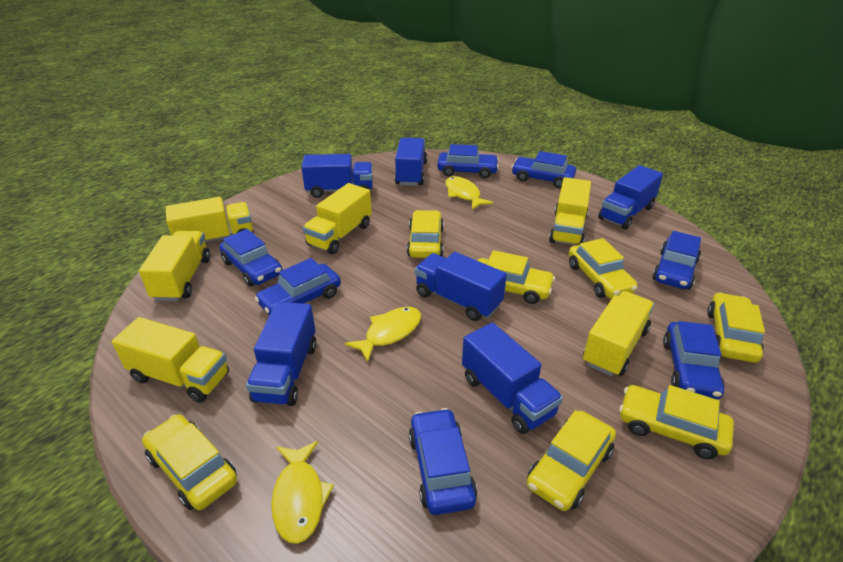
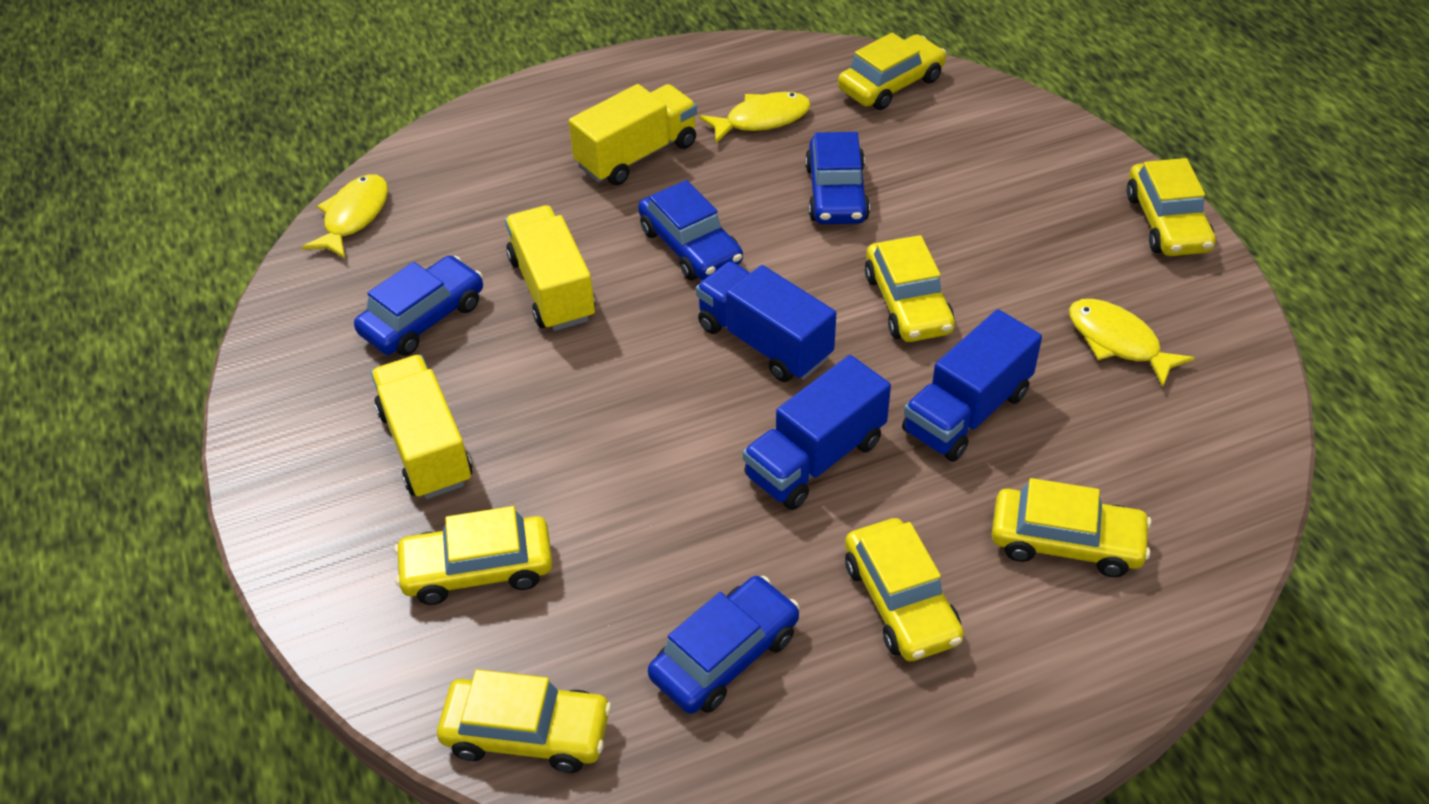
blue car: 7 -> 4
blue truck: 6 -> 3
yellow truck: 6 -> 3

